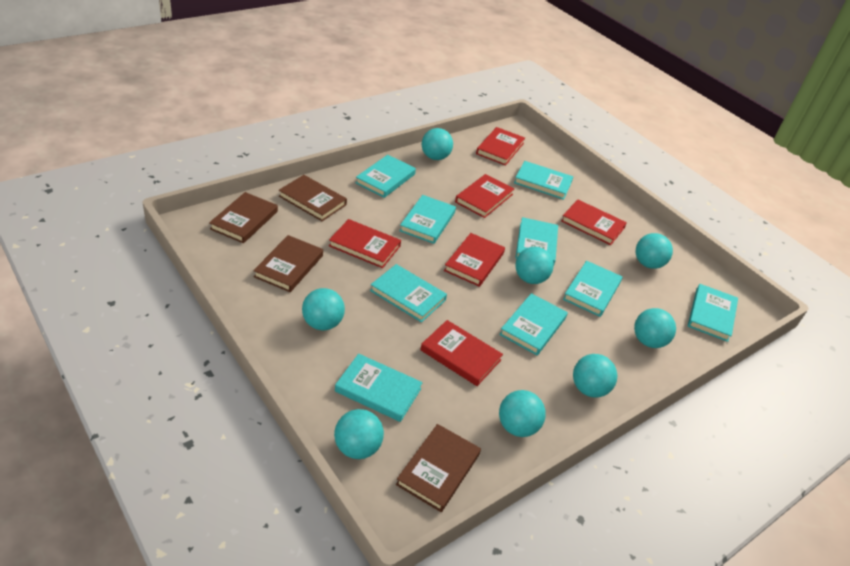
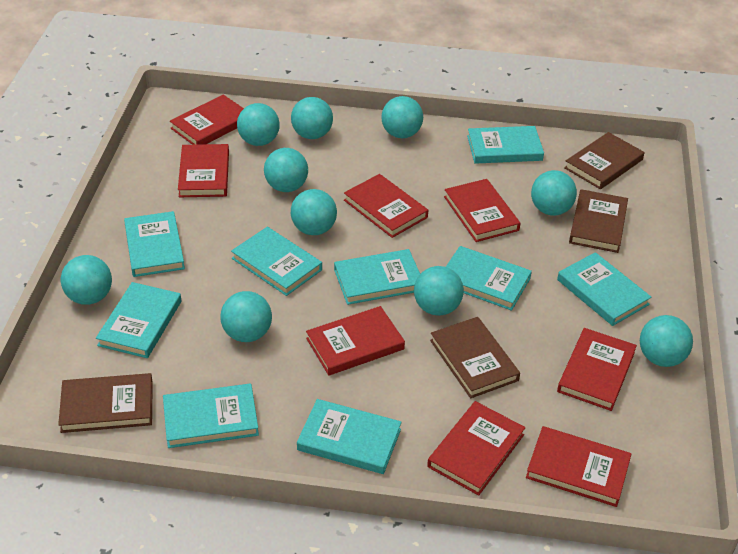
red book: 6 -> 8
turquoise ball: 8 -> 10

